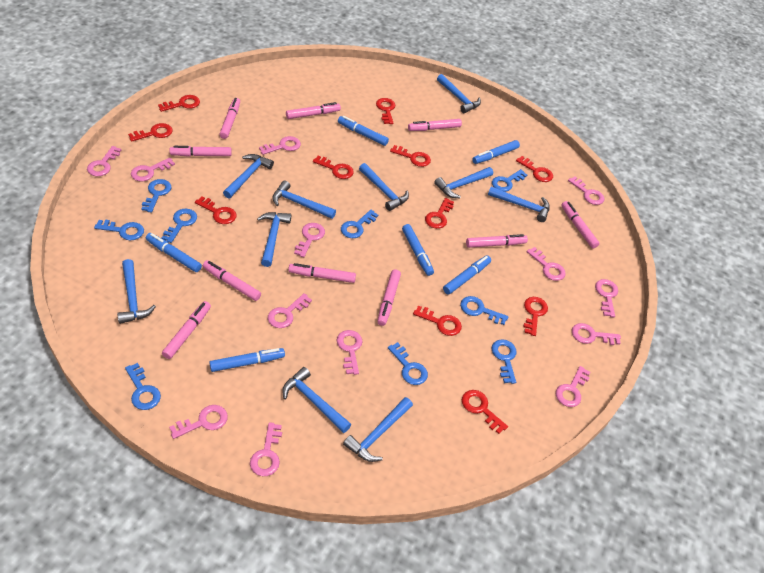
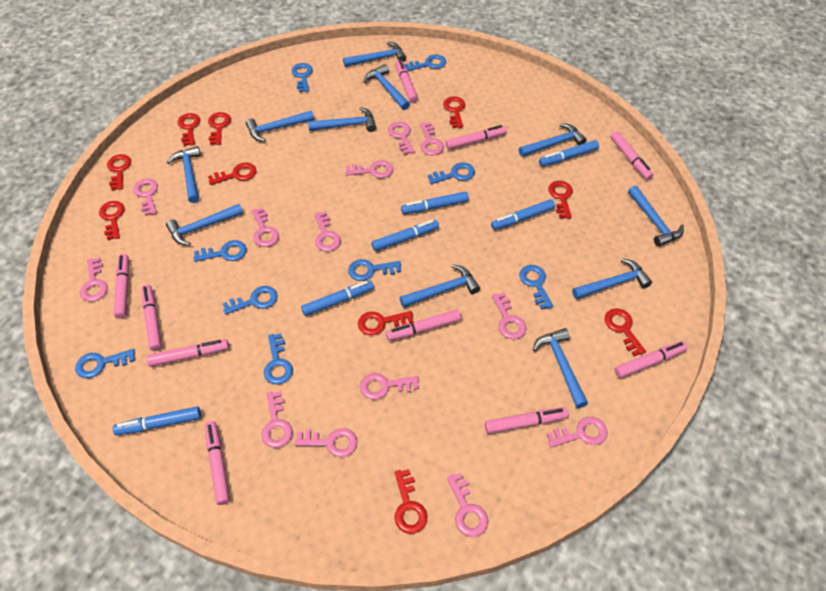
blue hammer: 10 -> 11
red key: 11 -> 10

